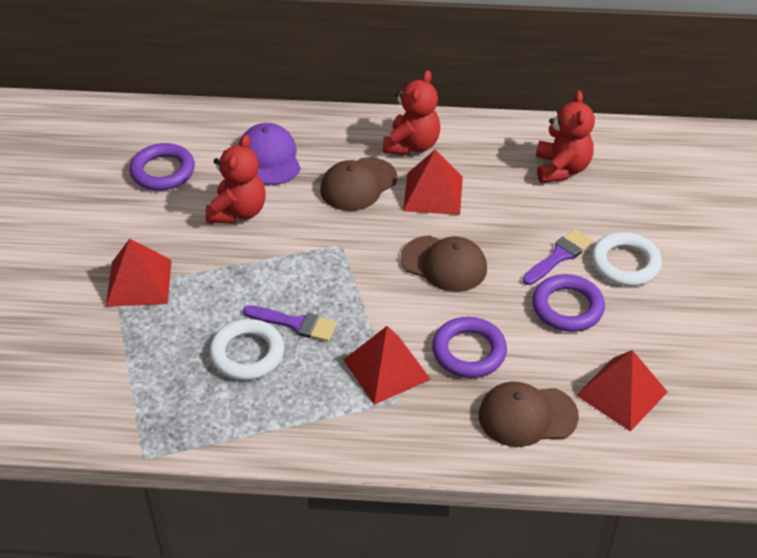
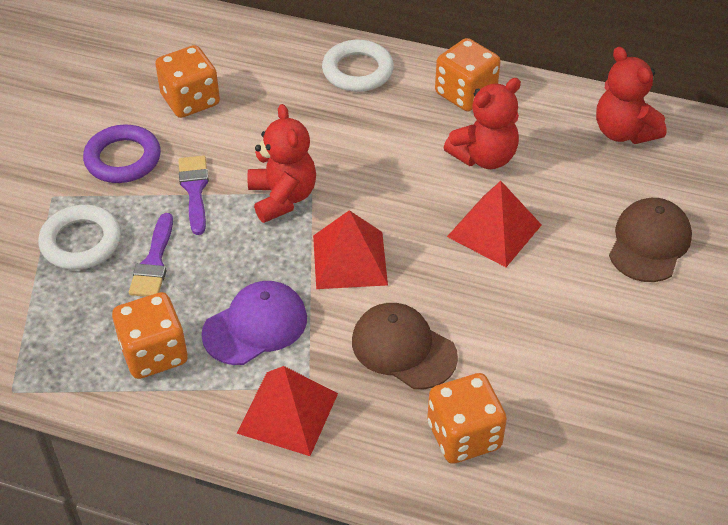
brown cap: 3 -> 2
orange dice: 0 -> 4
purple ring: 3 -> 1
red pyramid: 4 -> 3

